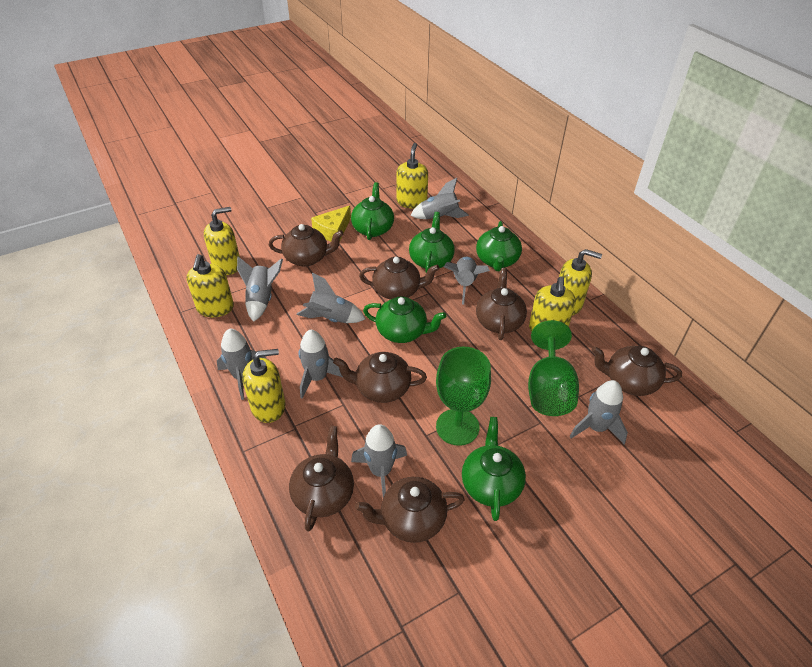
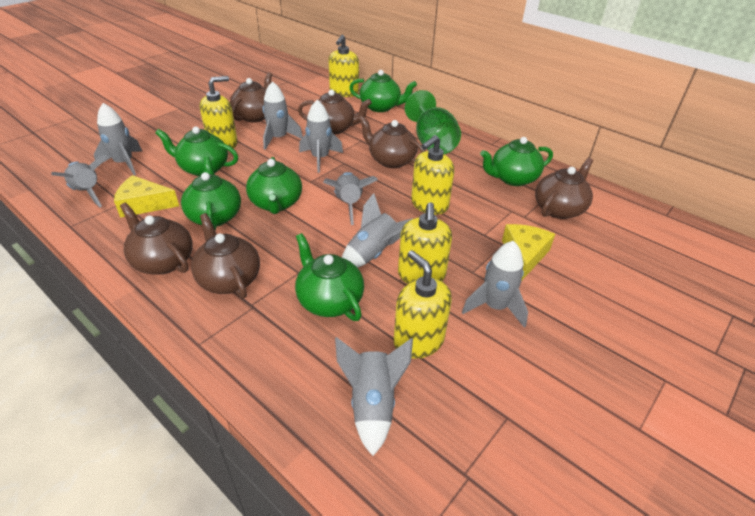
brown teapot: 7 -> 6
green goblet: 2 -> 1
green teapot: 5 -> 6
yellow cheese: 1 -> 2
yellow soap dispenser: 6 -> 5

